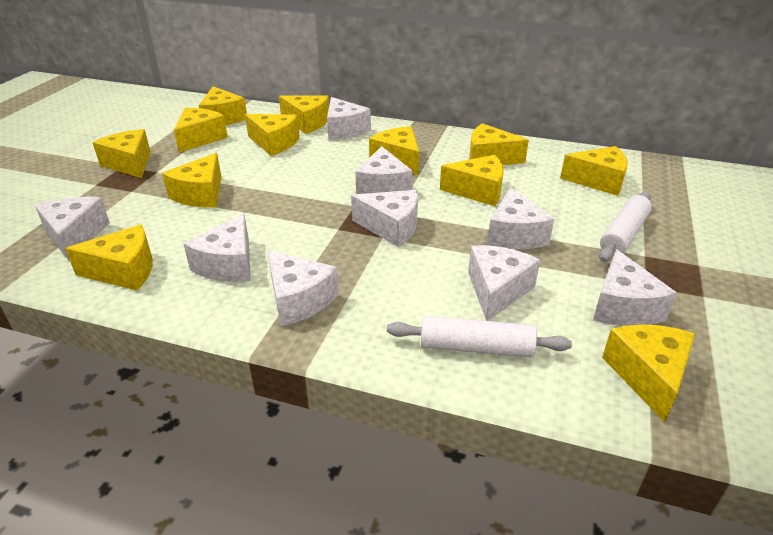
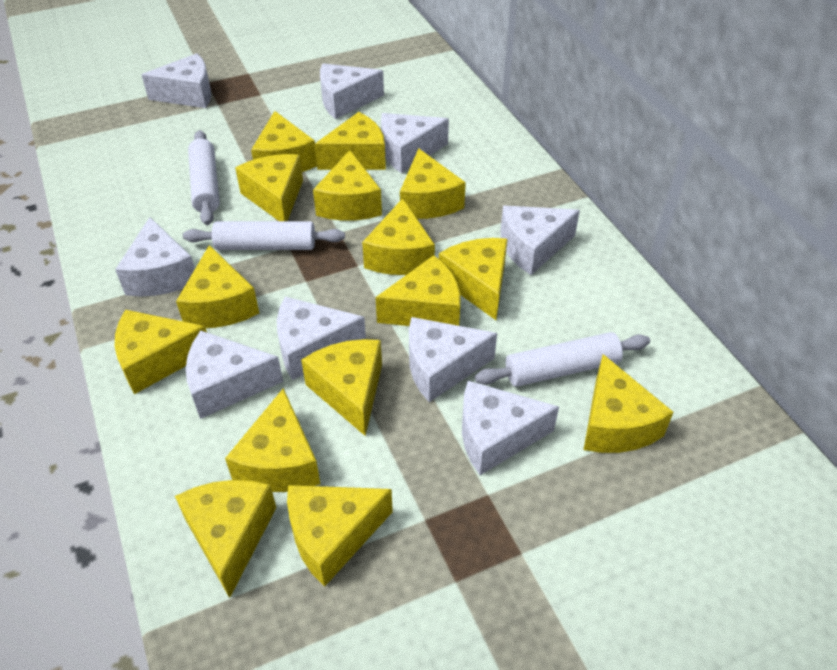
white rolling pin: 2 -> 3
yellow cheese: 12 -> 15

